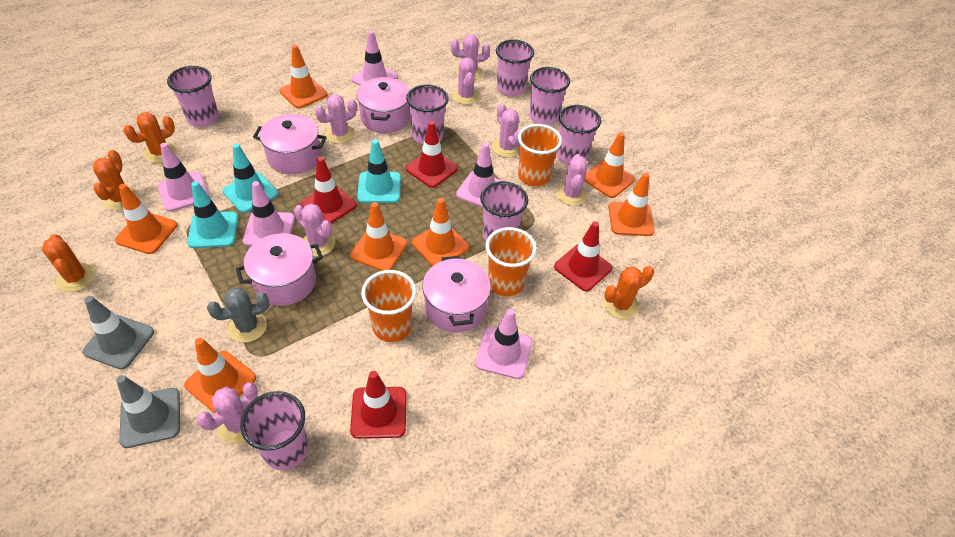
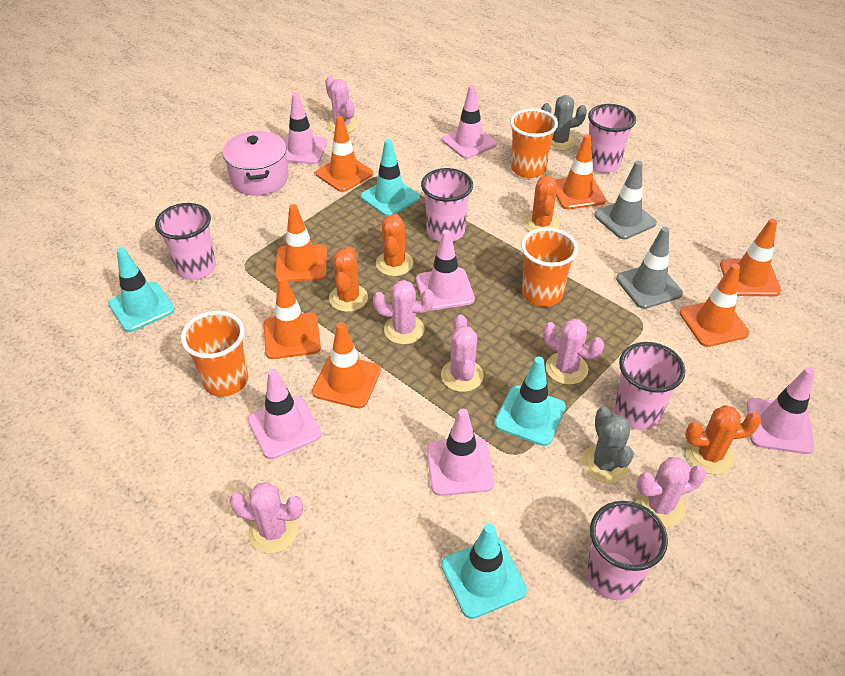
grey cactus: 1 -> 2
pink cactus: 7 -> 6
pink cup: 7 -> 5
pink pot: 4 -> 1
pink traffic cone: 5 -> 6
red traffic cone: 4 -> 0
turquoise traffic cone: 3 -> 4

